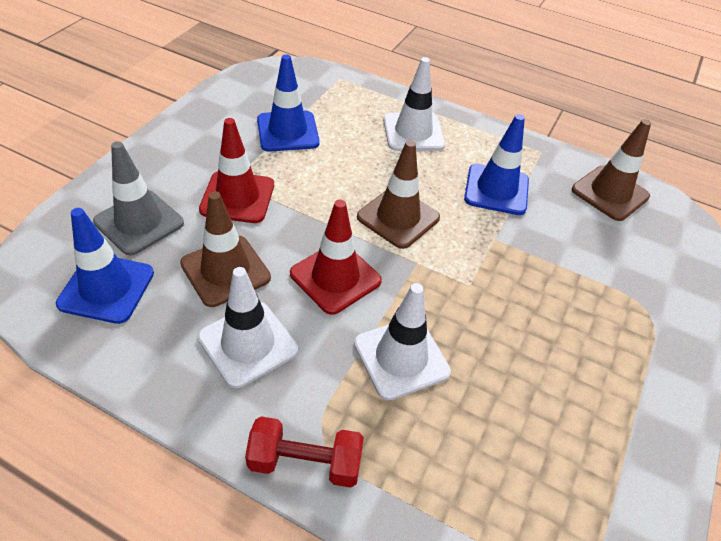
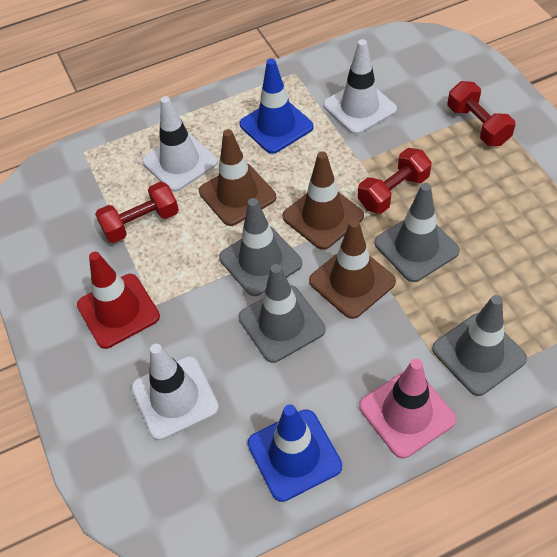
blue traffic cone: 3 -> 2
grey traffic cone: 1 -> 4
pink traffic cone: 0 -> 1
red dumbbell: 1 -> 3
red traffic cone: 2 -> 1

